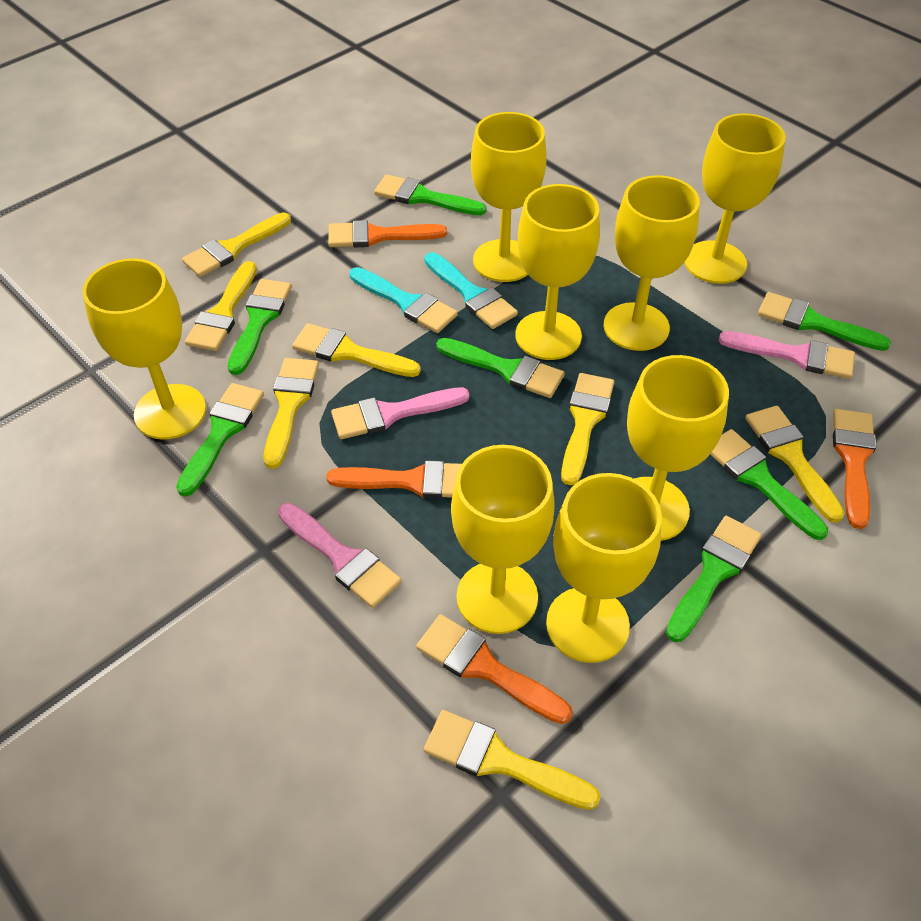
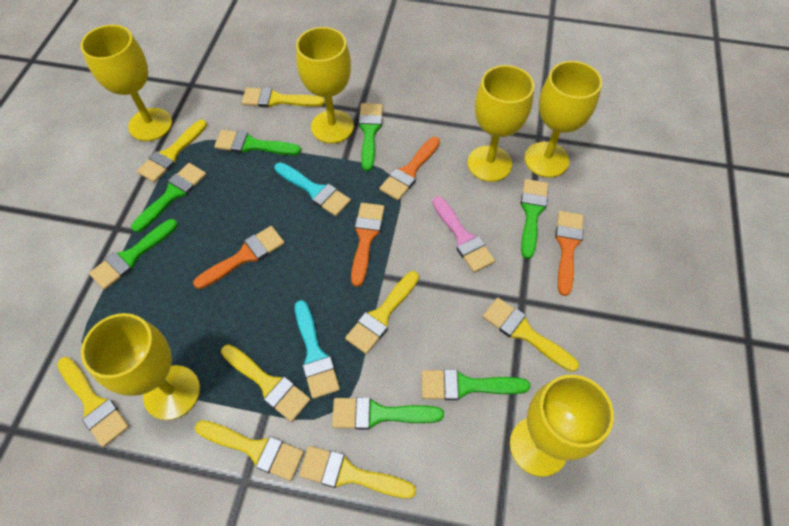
pink brush: 3 -> 1
yellow brush: 7 -> 8
yellow goblet: 8 -> 6

